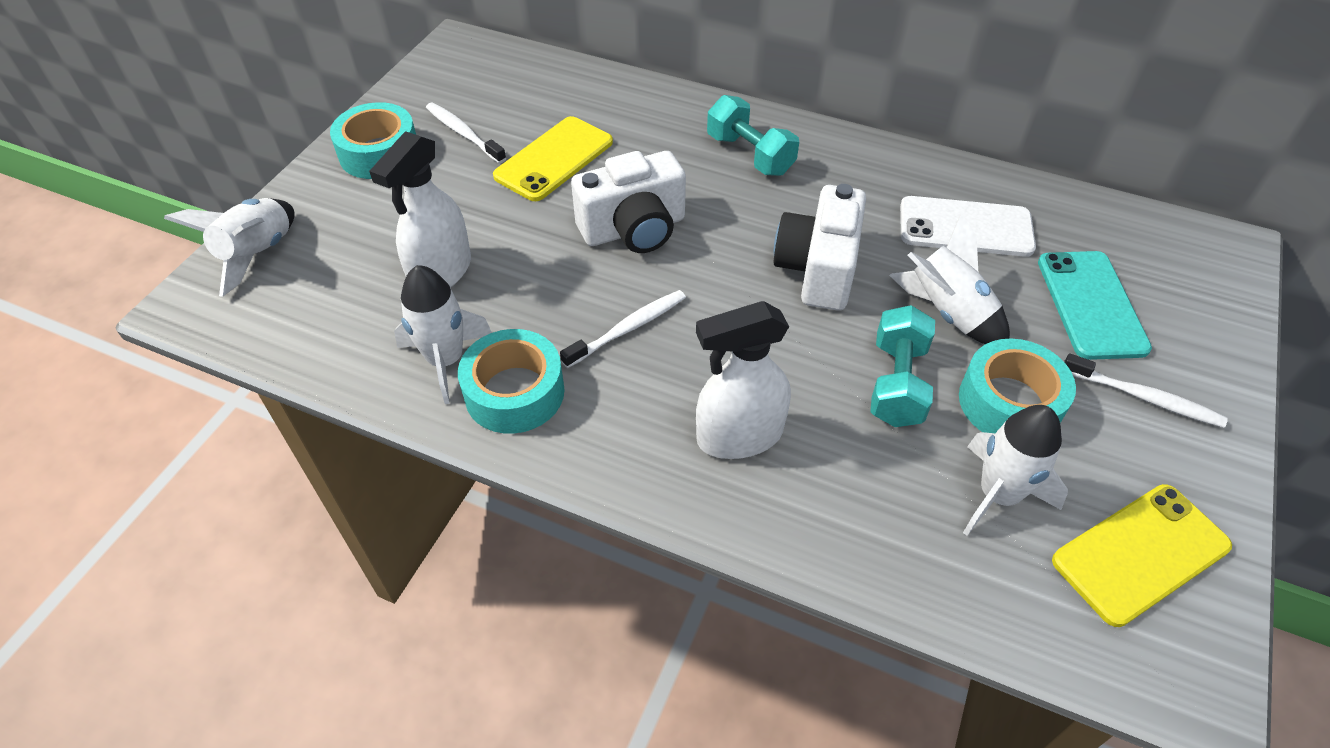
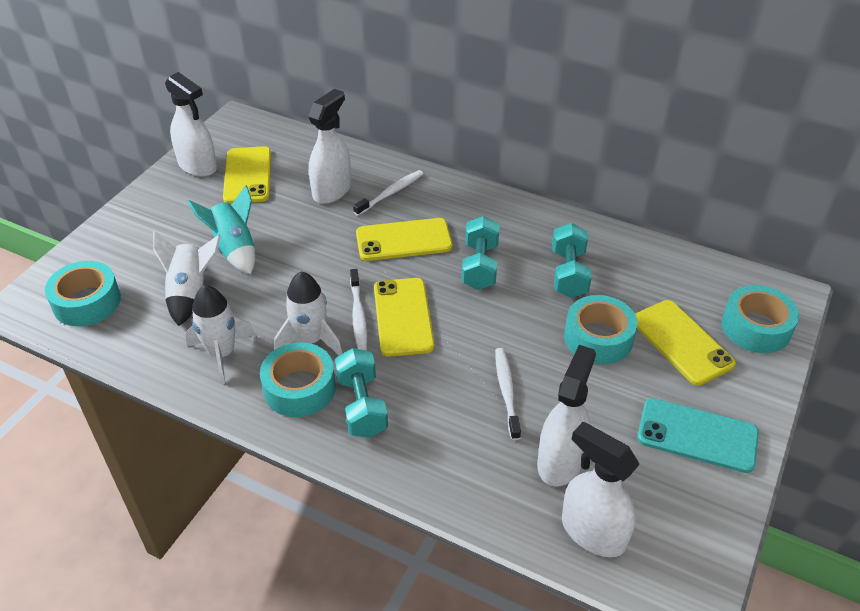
turquoise dumbbell: 2 -> 3
turquoise rocket: 0 -> 1
turquoise tape: 3 -> 4
white camera: 2 -> 0
white phone: 1 -> 0
white rocket: 4 -> 3
white spray bottle: 2 -> 4
yellow phone: 2 -> 4

